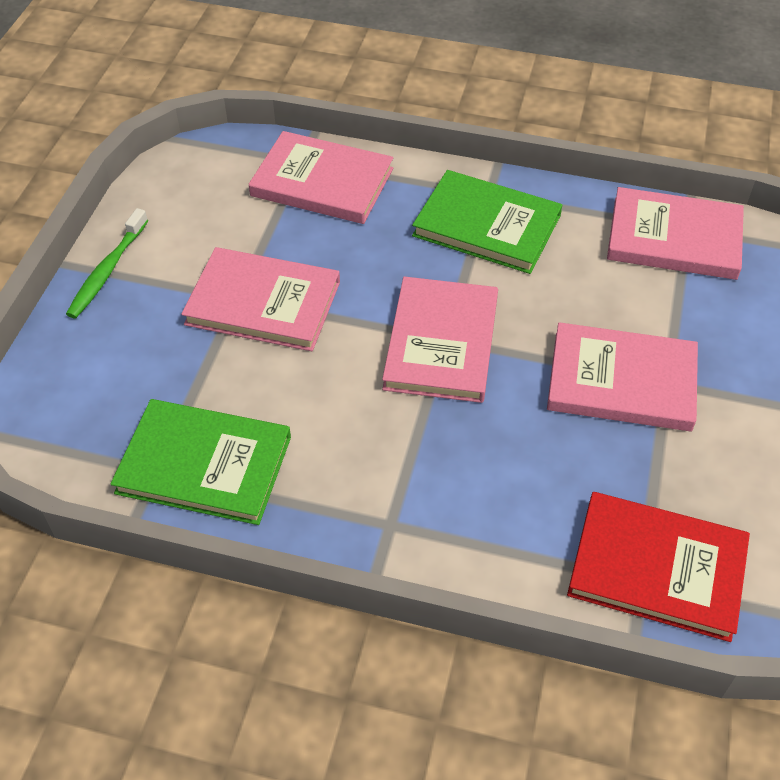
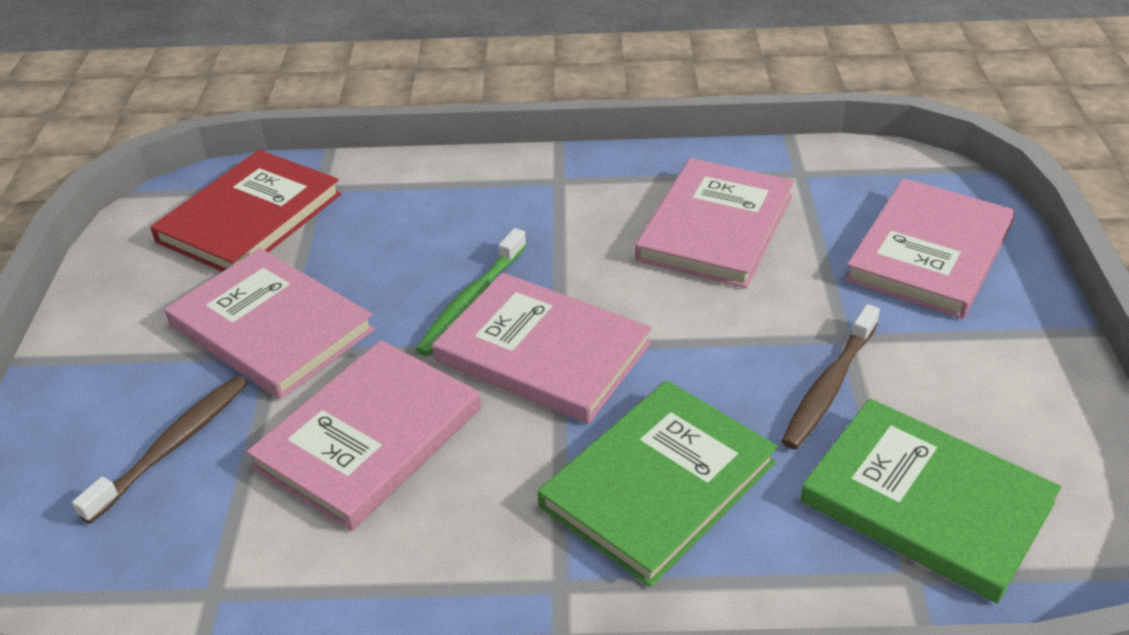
brown toothbrush: 0 -> 2

